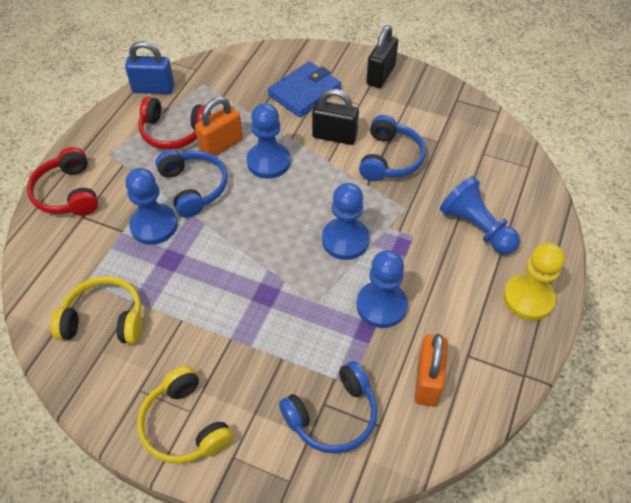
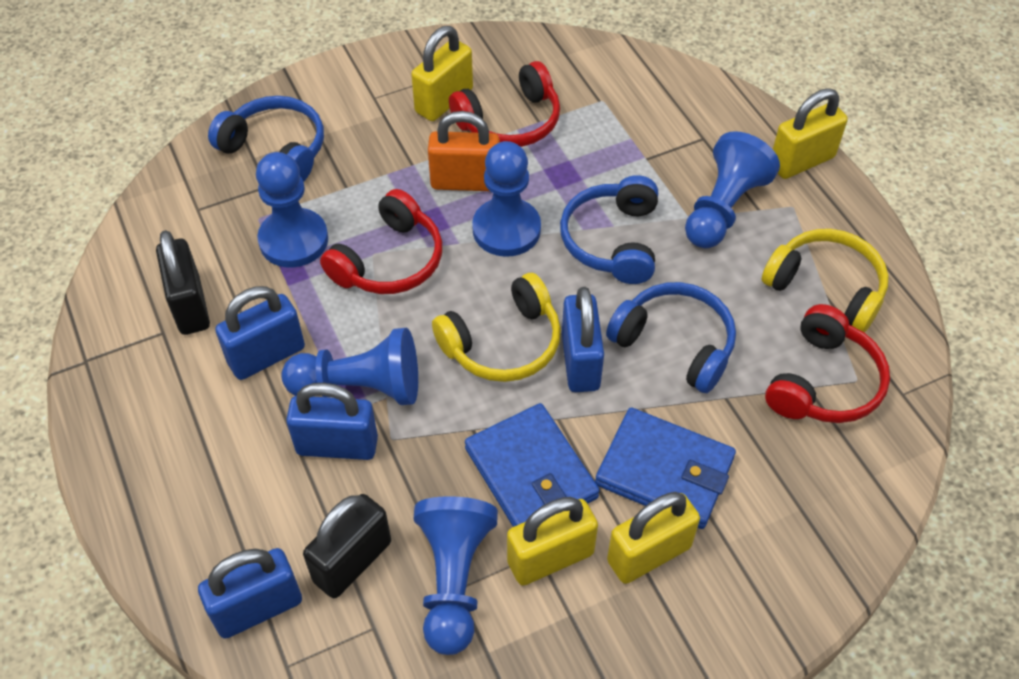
blue padlock: 1 -> 4
blue wallet: 1 -> 2
orange padlock: 2 -> 1
red headphones: 2 -> 3
yellow padlock: 0 -> 4
yellow pawn: 1 -> 0

